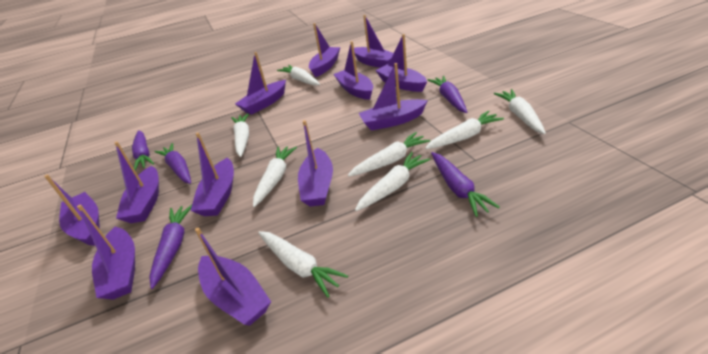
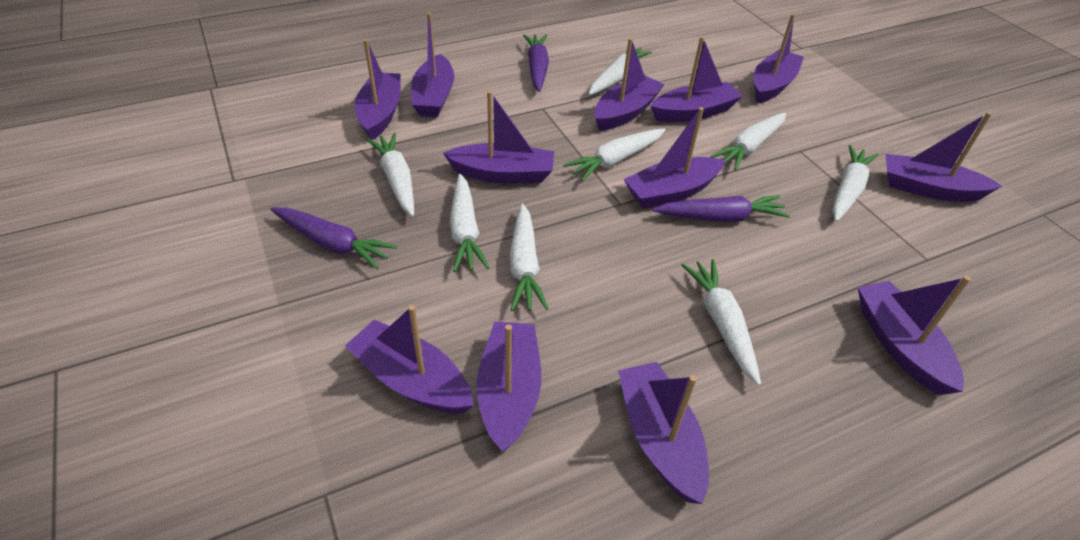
purple carrot: 5 -> 3

